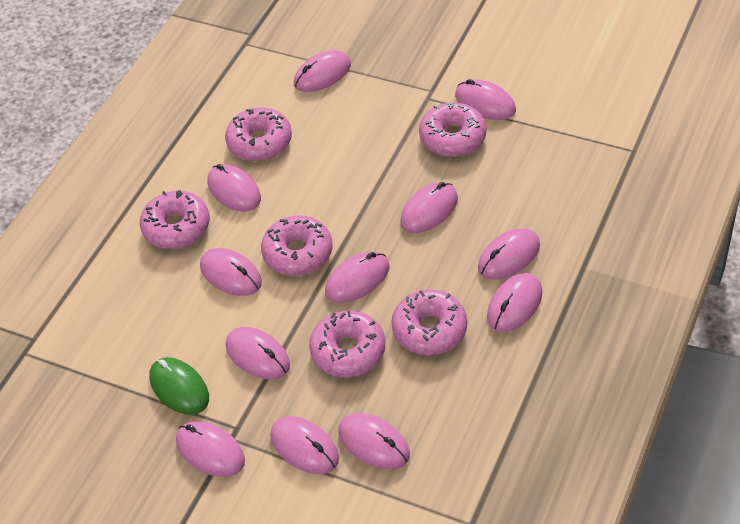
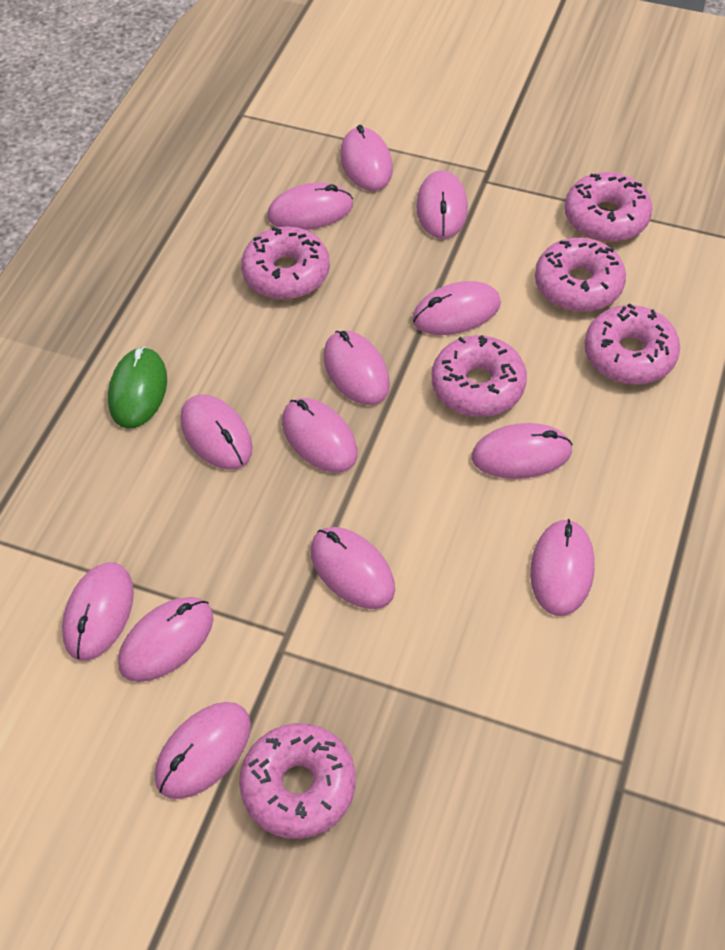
pink mouse: 12 -> 13

